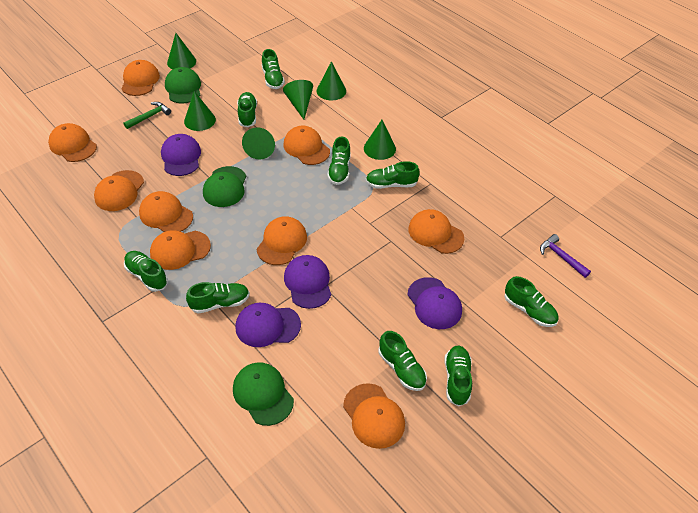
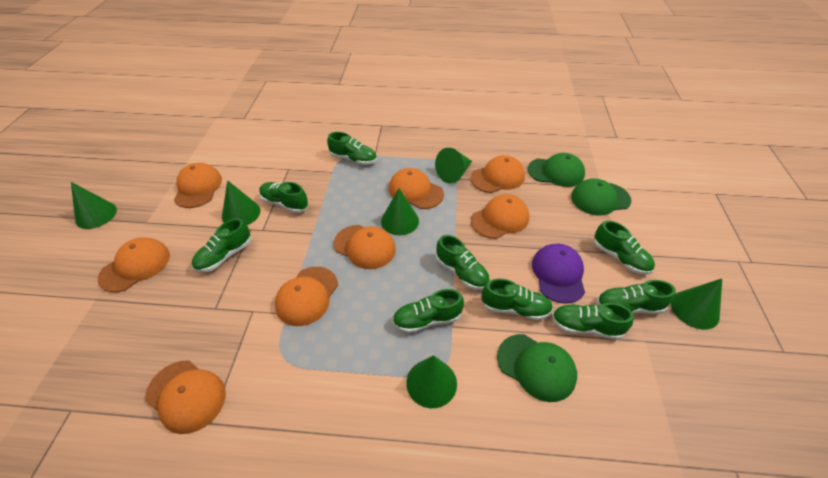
green hammer: 1 -> 0
orange cap: 9 -> 8
purple cap: 4 -> 1
purple hammer: 1 -> 0

